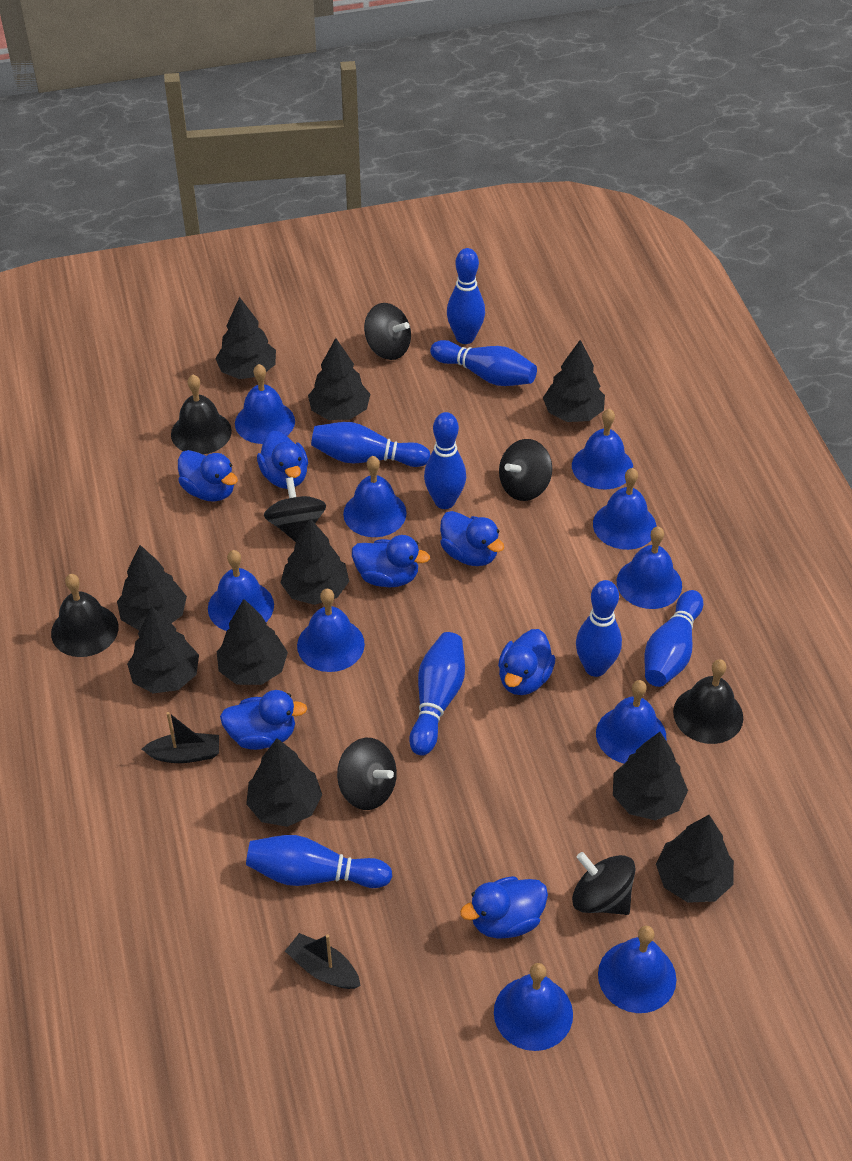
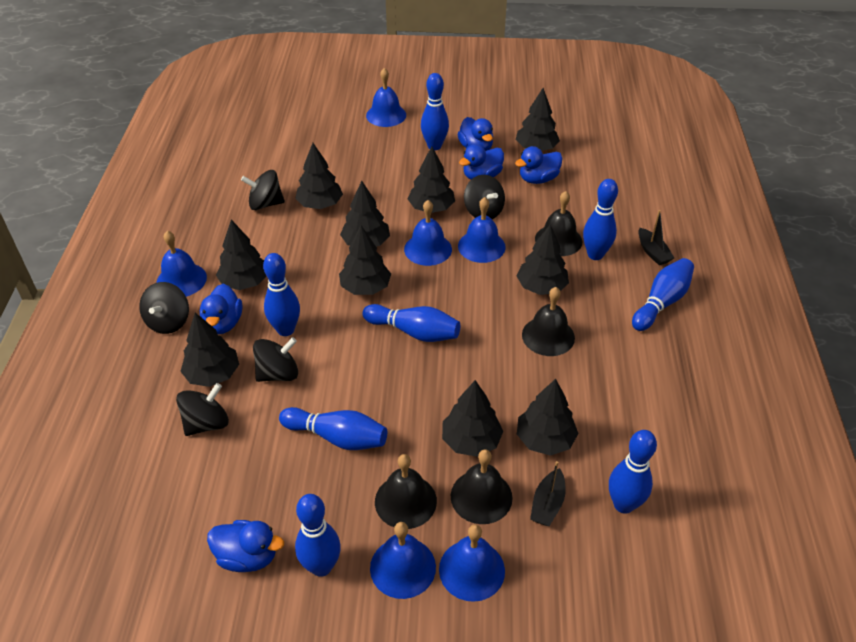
black bell: 3 -> 4
blue bell: 10 -> 6
blue duck: 7 -> 5

